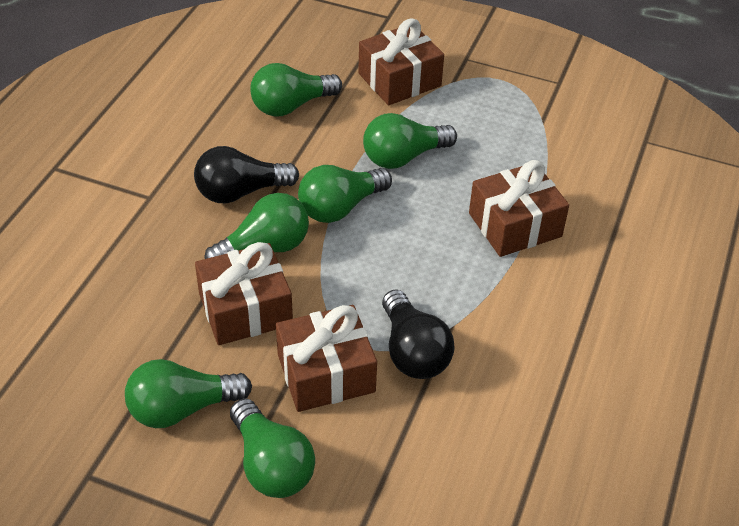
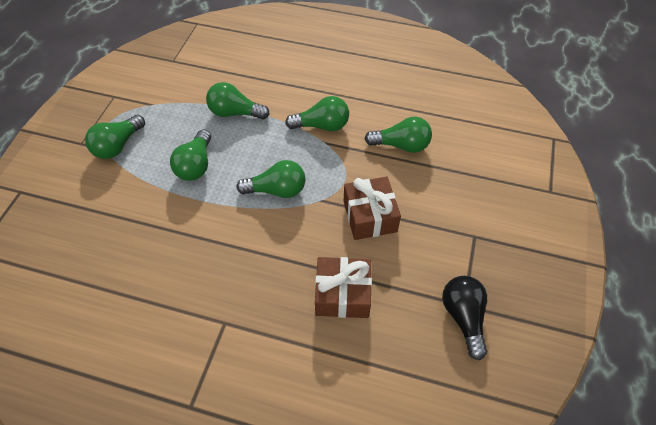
black light bulb: 2 -> 1
brown gift: 4 -> 2

